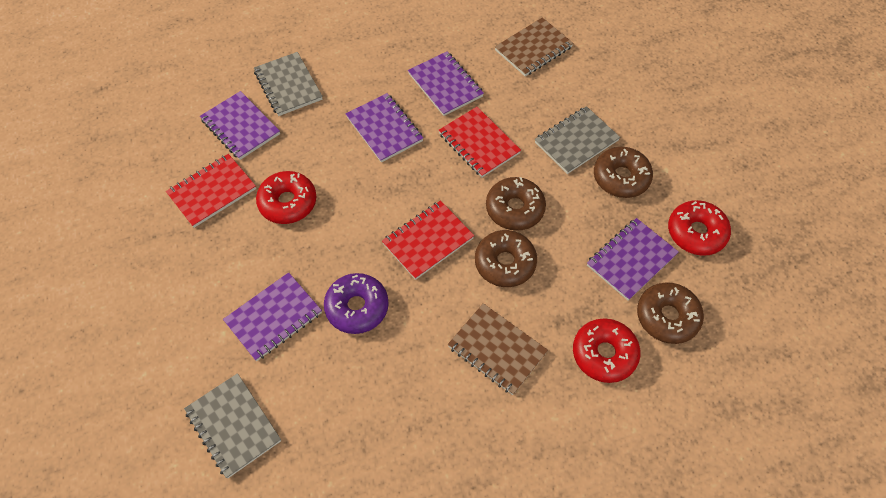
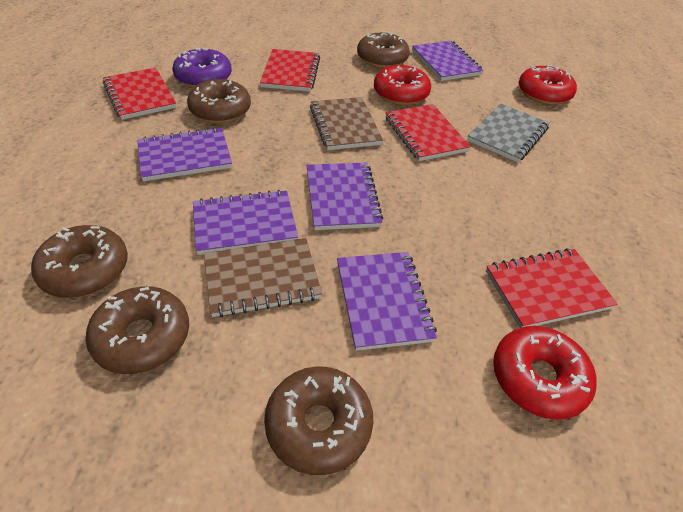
brown donut: 4 -> 5
grey notebook: 3 -> 1
red notebook: 3 -> 4

